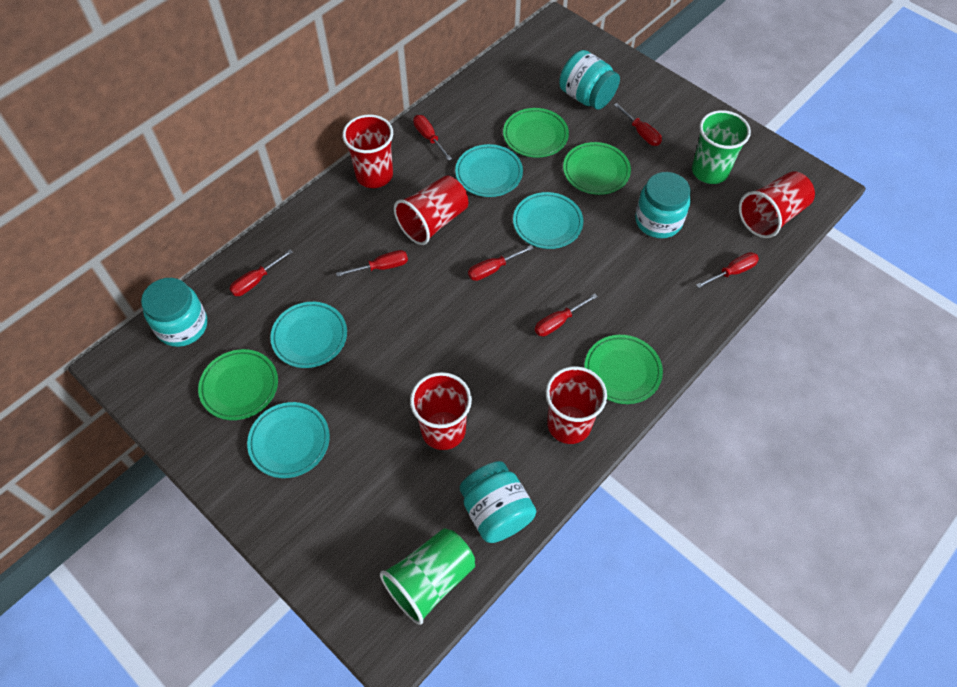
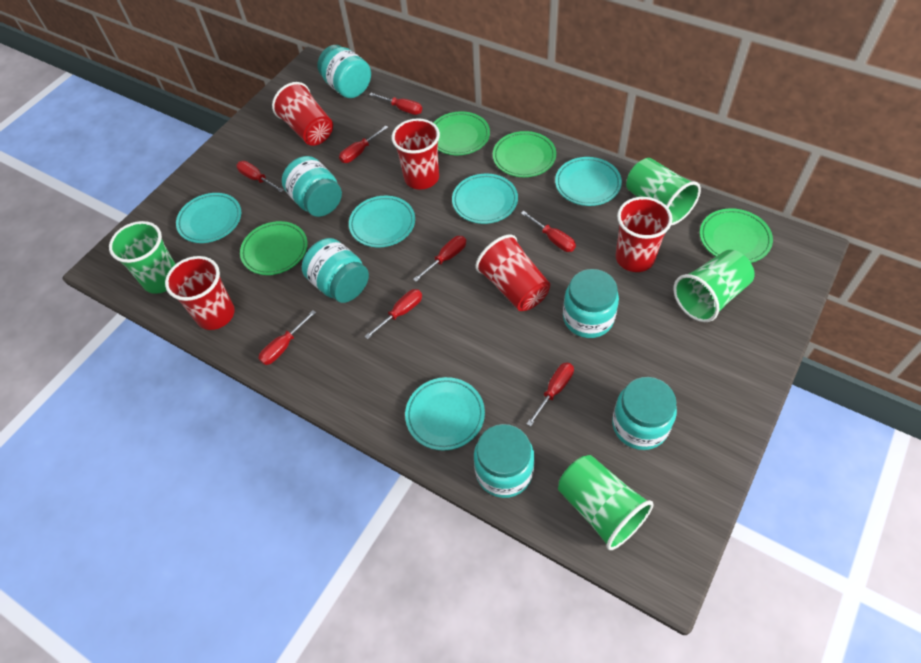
green cup: 2 -> 4
red screwdriver: 7 -> 8
turquoise jar: 4 -> 6
turquoise plate: 4 -> 5

